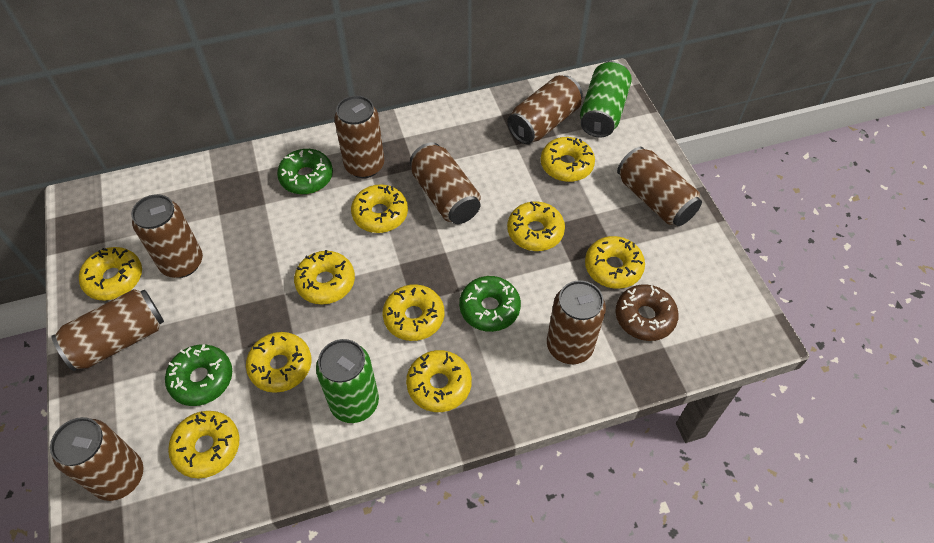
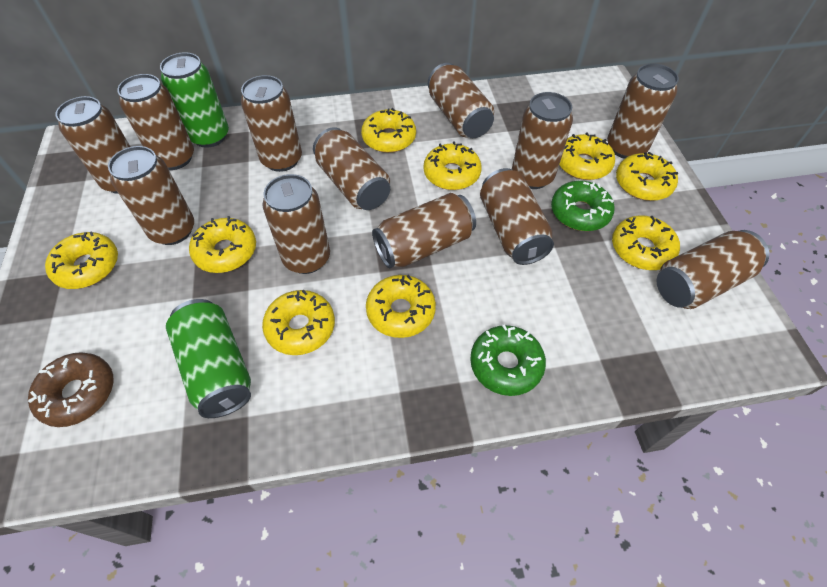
brown can: 8 -> 12
green donut: 3 -> 2
yellow donut: 10 -> 9

